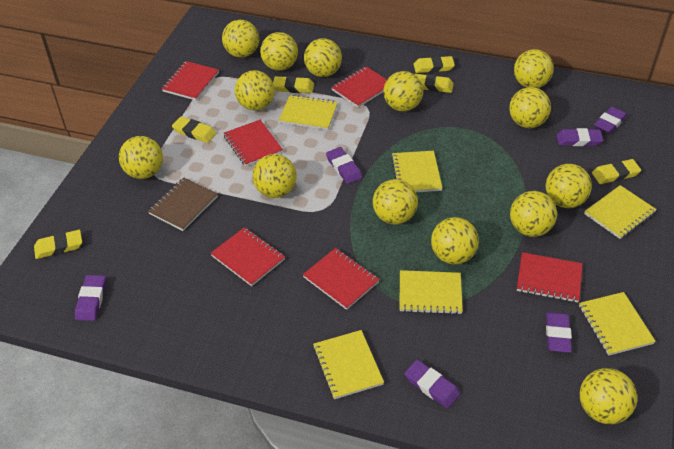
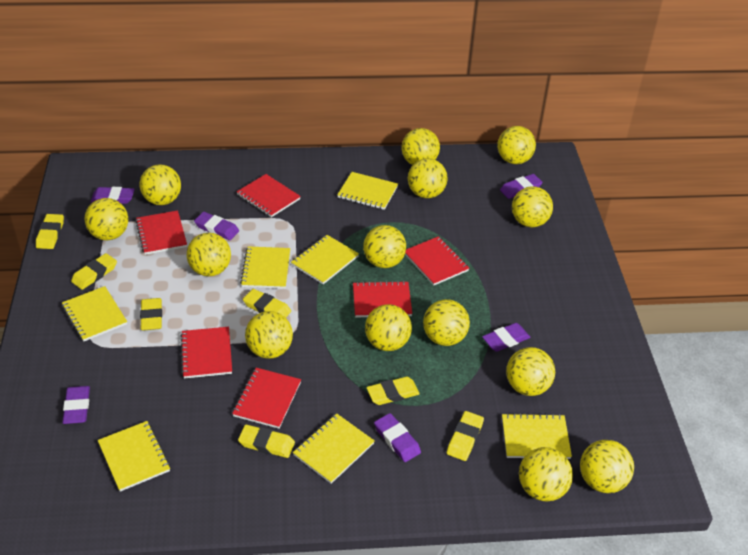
brown notebook: 1 -> 0
yellow eraser: 6 -> 7
yellow notebook: 6 -> 7

